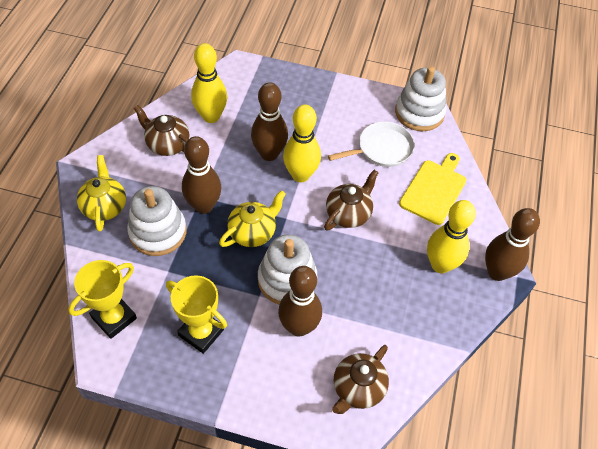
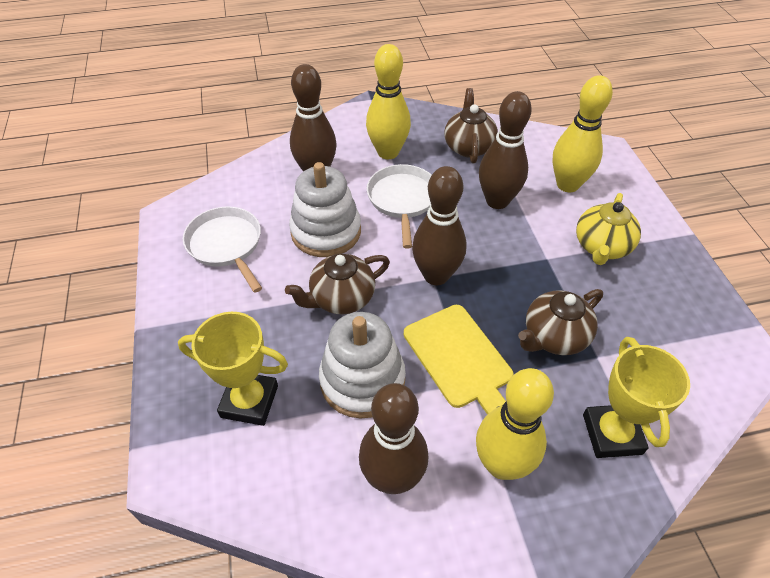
white pan: 1 -> 2
white stacking toy: 3 -> 2
yellow teapot: 2 -> 1

